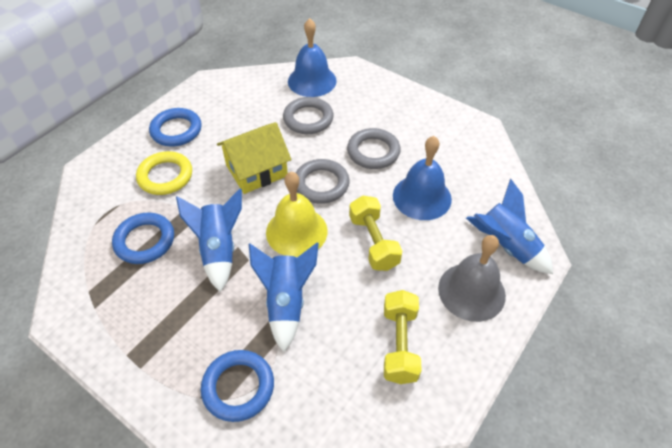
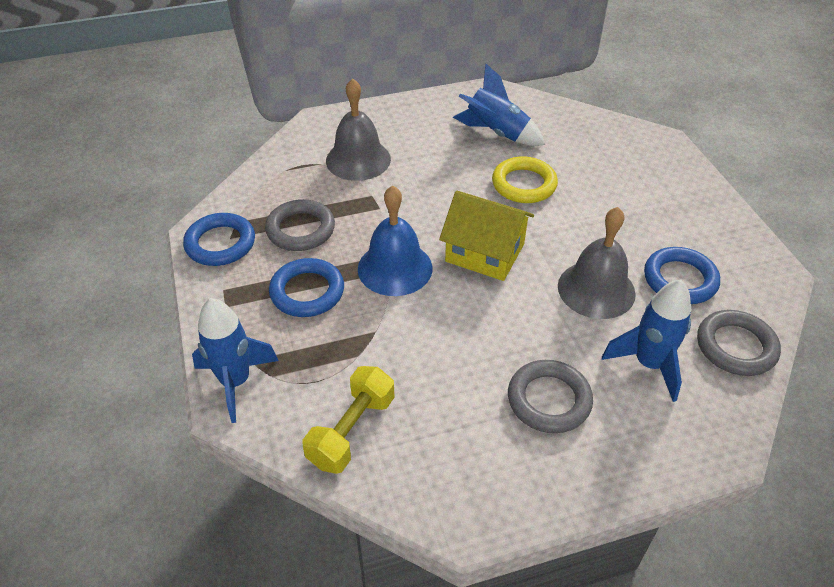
blue bell: 2 -> 1
grey bell: 1 -> 2
yellow bell: 1 -> 0
yellow dumbbell: 2 -> 1

